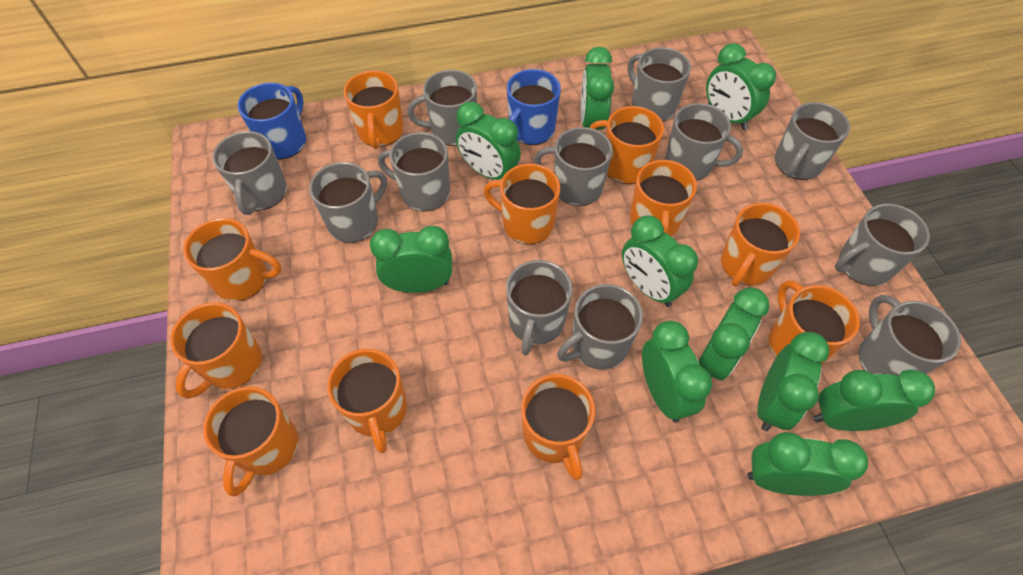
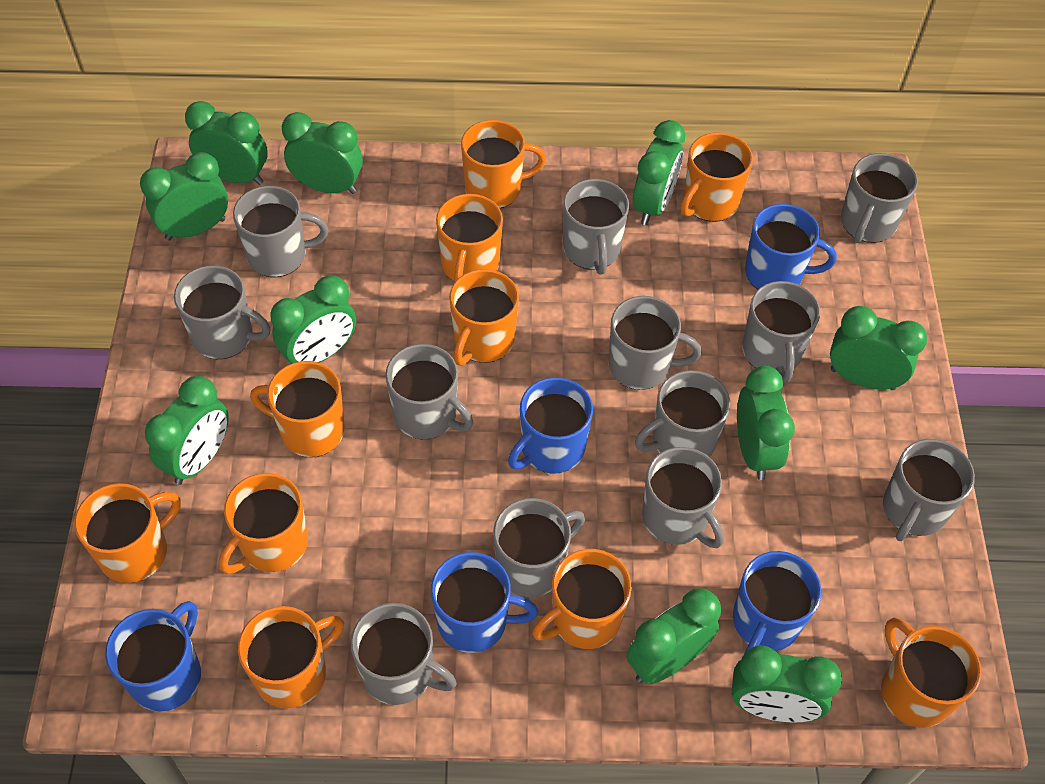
blue mug: 2 -> 5
orange mug: 11 -> 10

